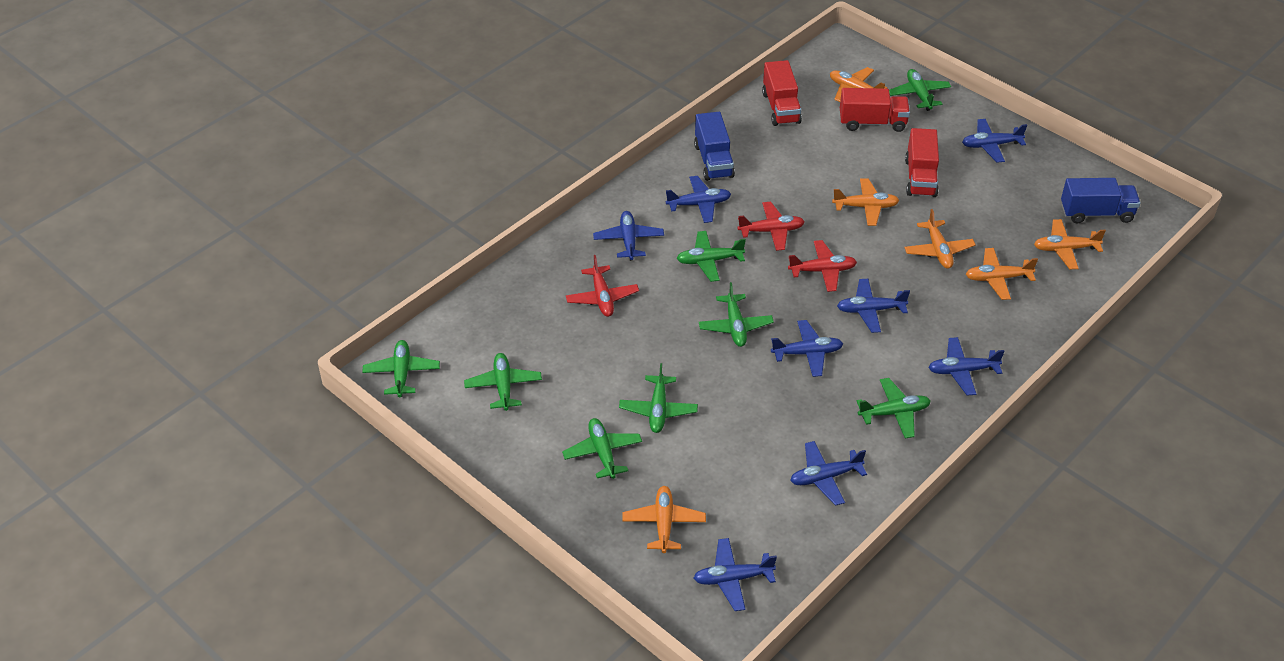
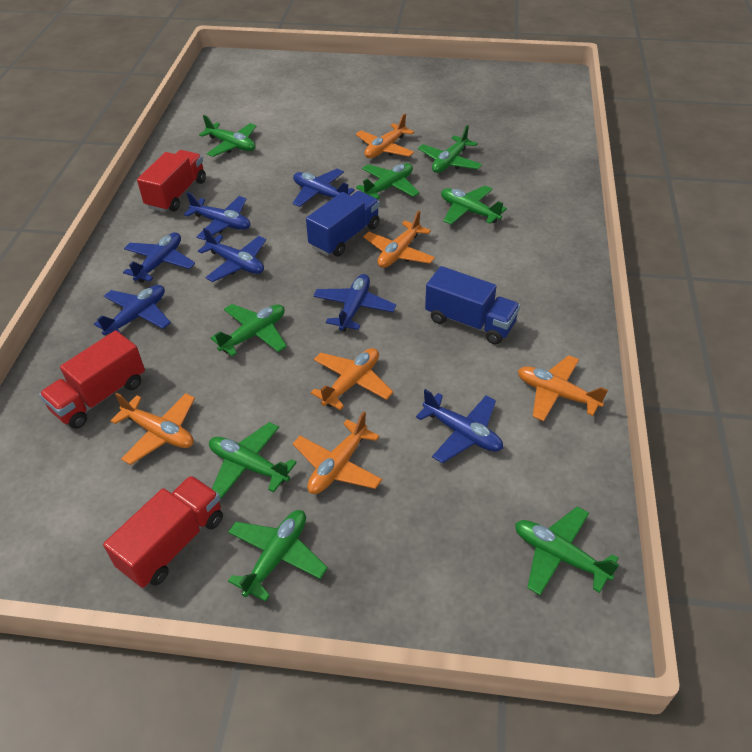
blue plane: 8 -> 7
red plane: 3 -> 0

